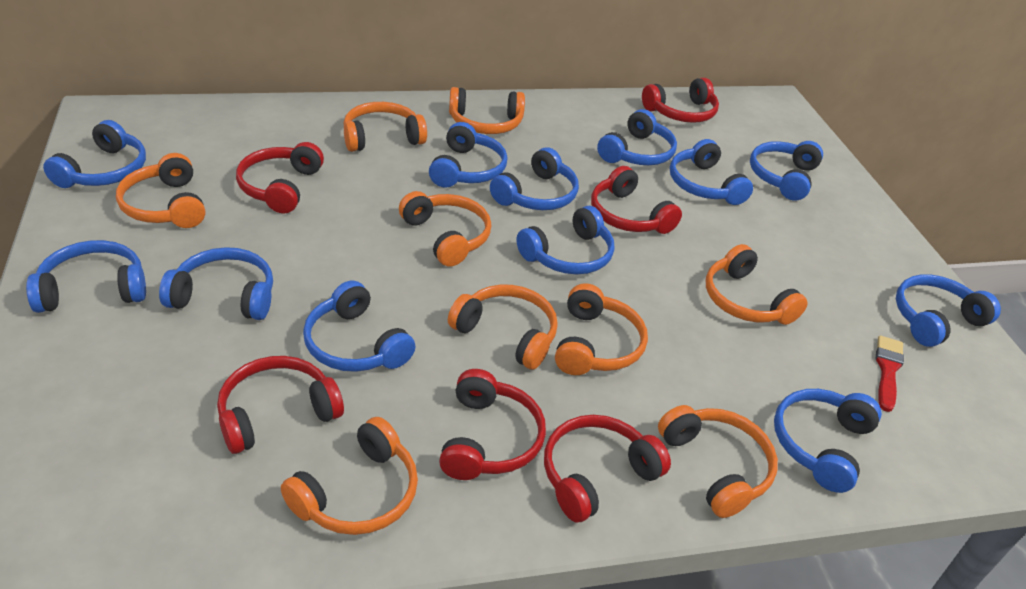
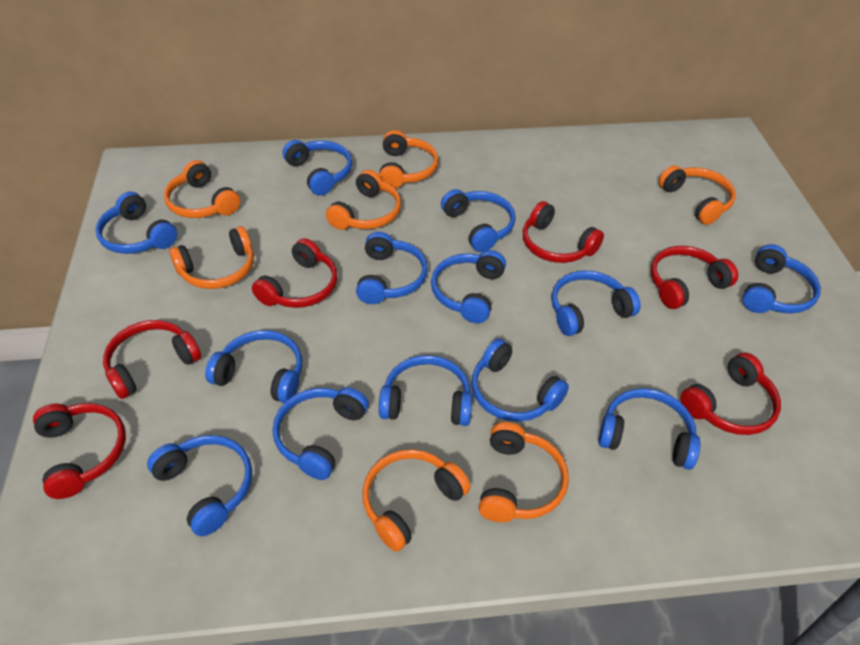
blue headphones: 12 -> 13
orange headphones: 9 -> 7
red brush: 1 -> 0

